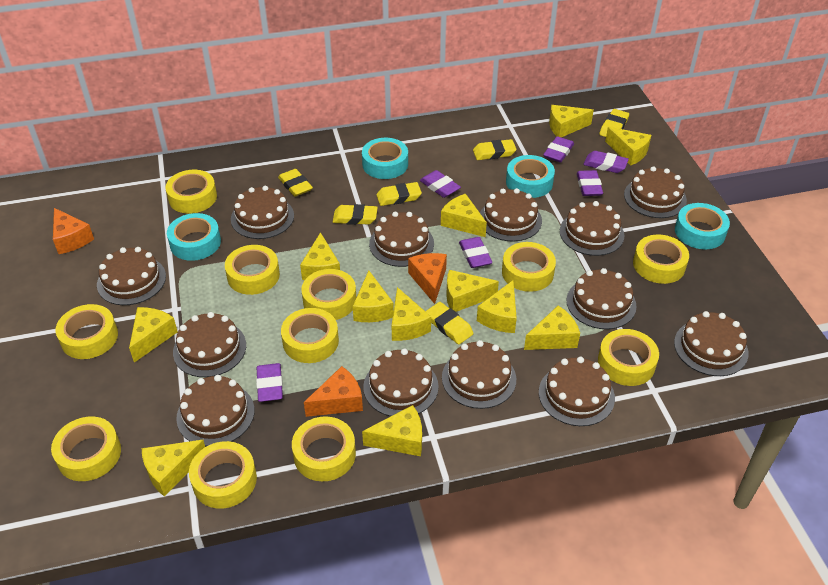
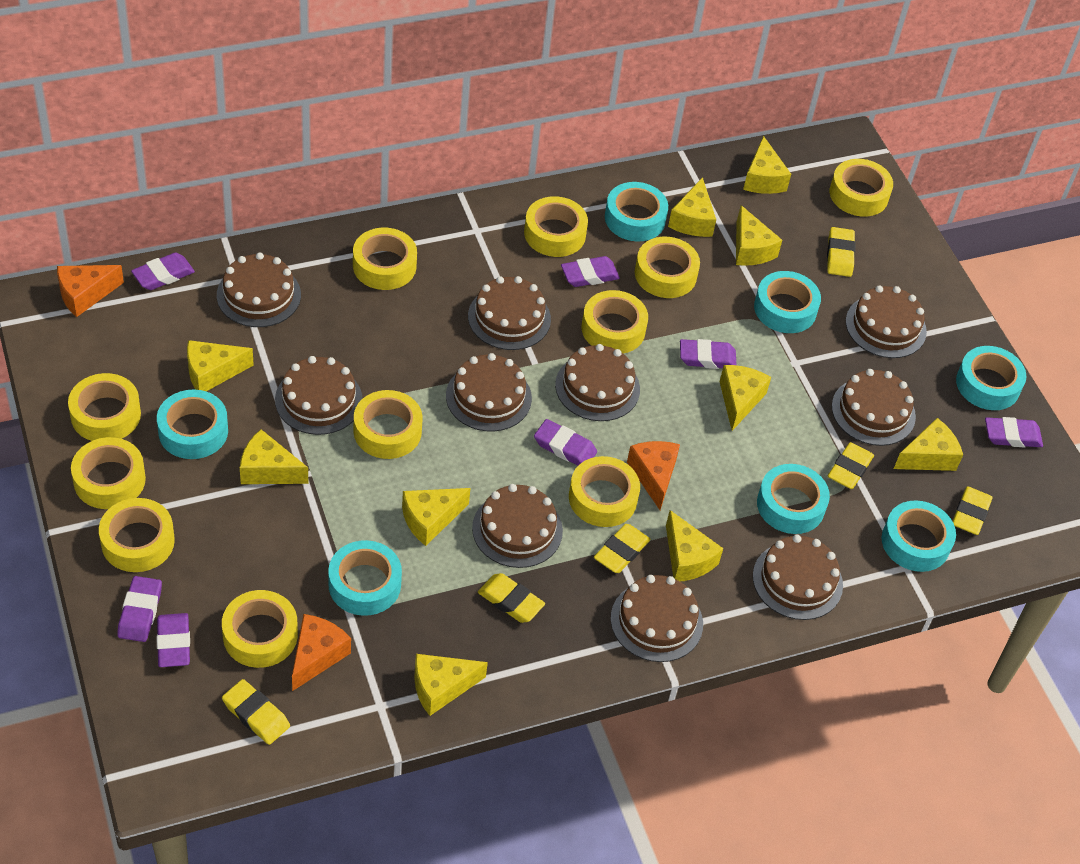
brown cake: 13 -> 10
purple eraser: 6 -> 7
turquoise tape: 4 -> 7
yellow cheese: 12 -> 10

